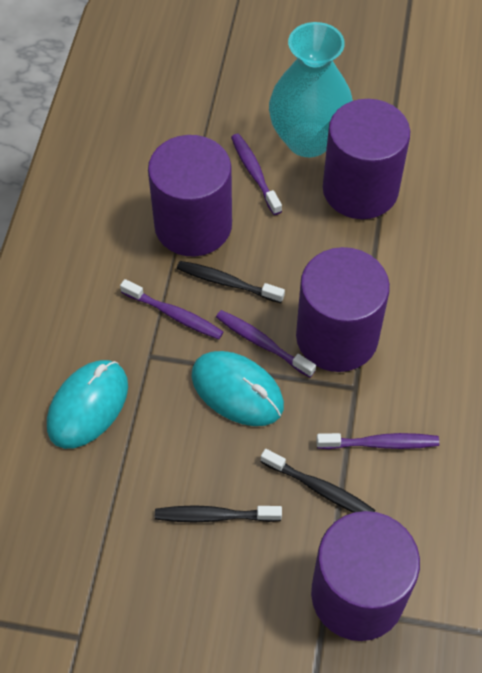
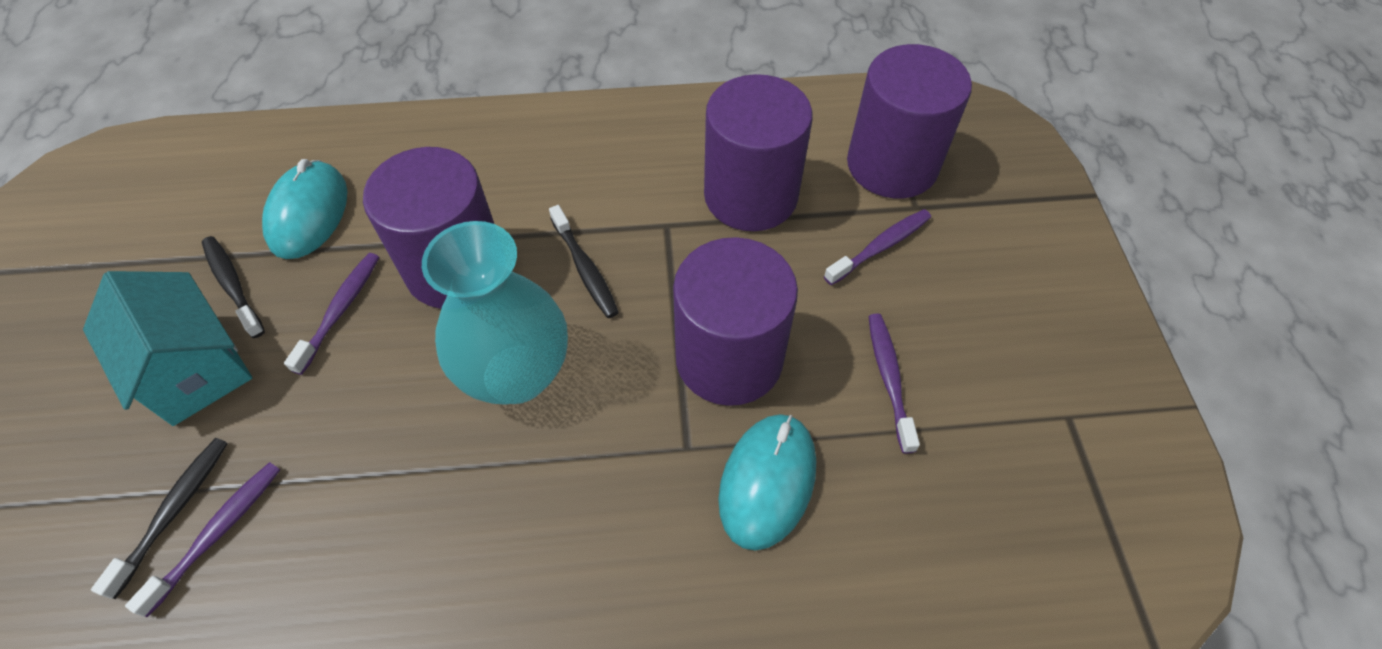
turquoise house: 0 -> 1

